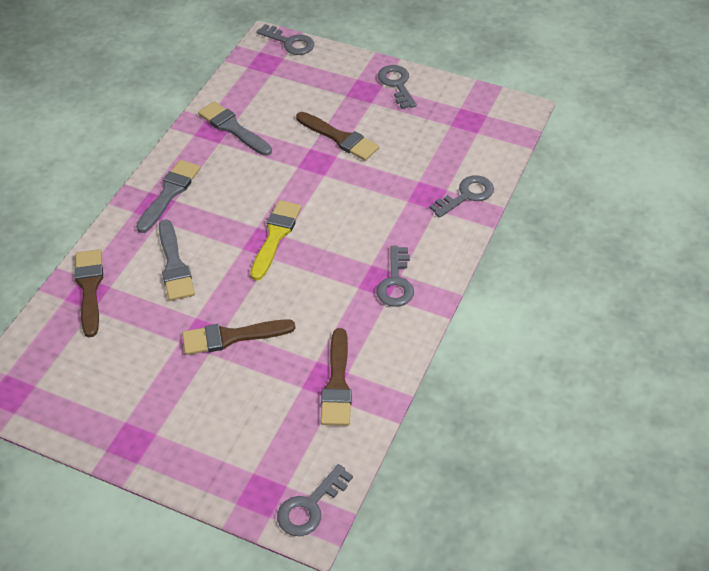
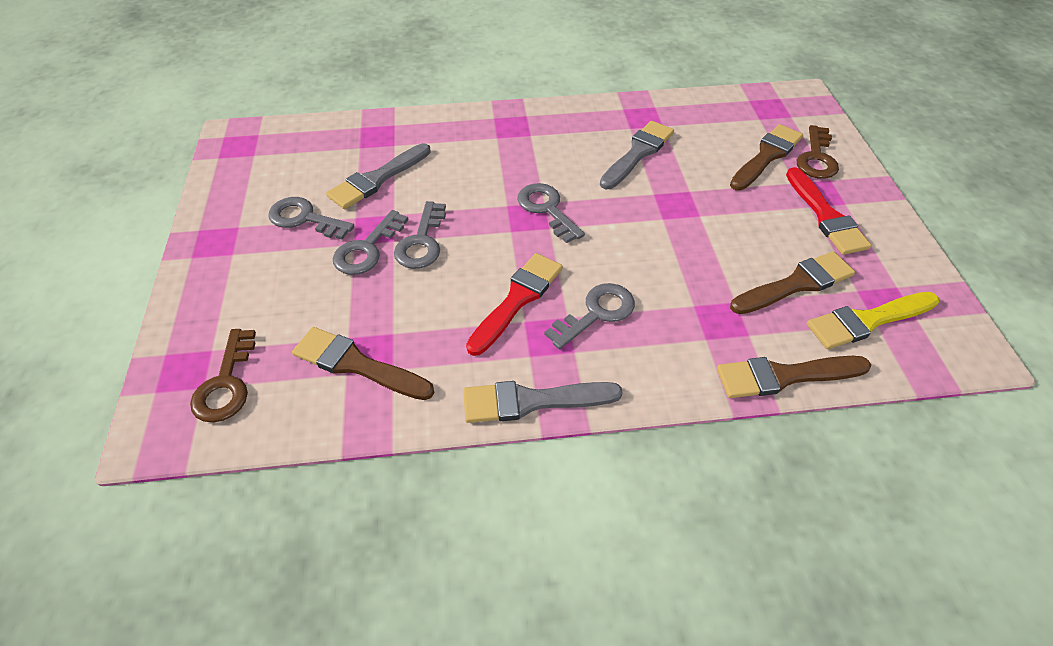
brown key: 0 -> 2
red brush: 0 -> 2

